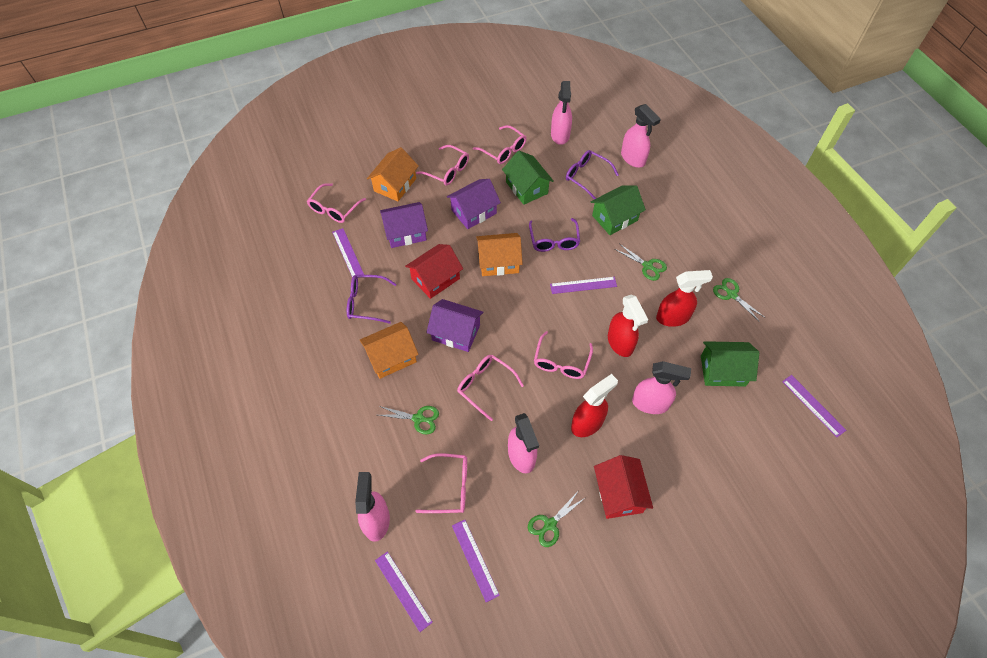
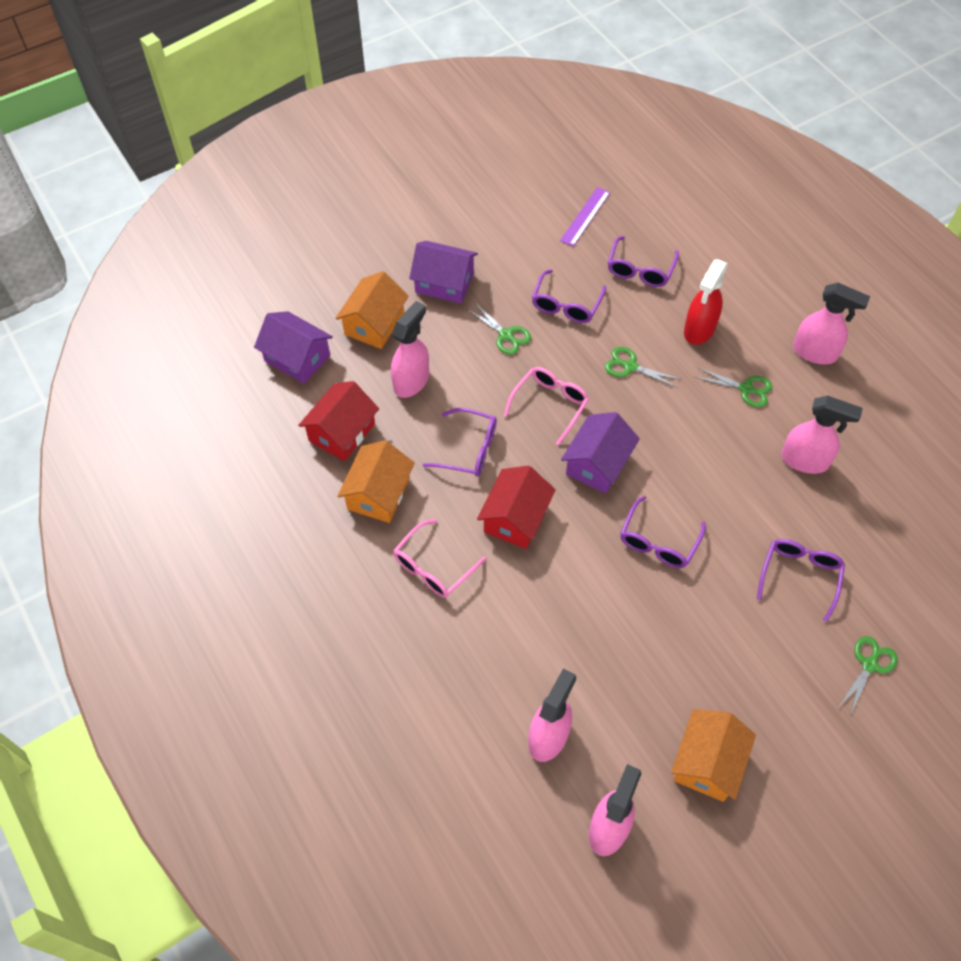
green house: 3 -> 0
pink glasses: 6 -> 2
purple glasses: 3 -> 5
purple ruler: 5 -> 1
red spray bottle: 3 -> 1

